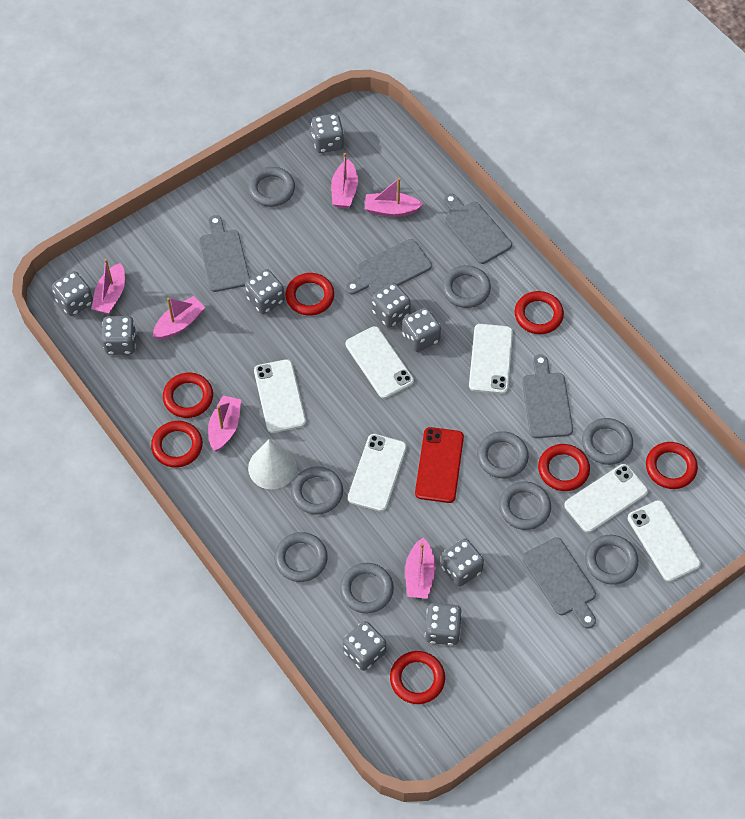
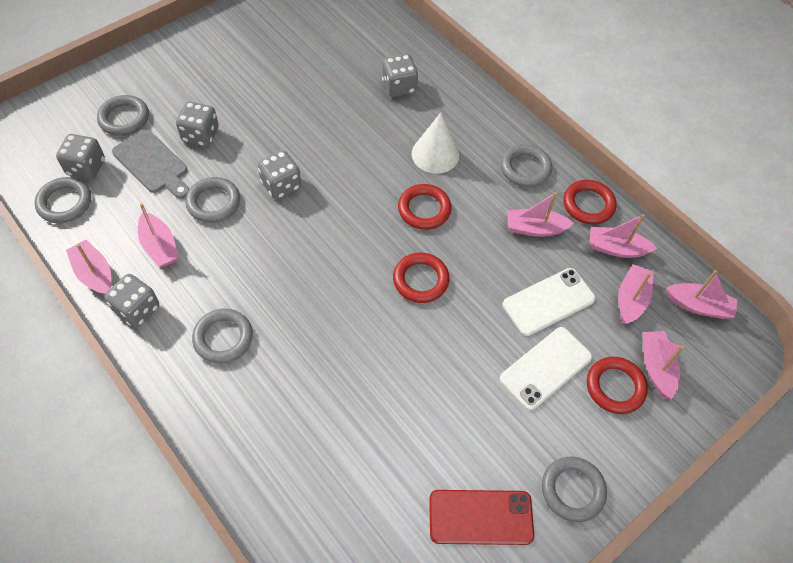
grey cutting board: 5 -> 1
grey dice: 9 -> 5
grey ring: 9 -> 6
pink boat: 6 -> 7
red ring: 7 -> 4
white phone: 6 -> 2

